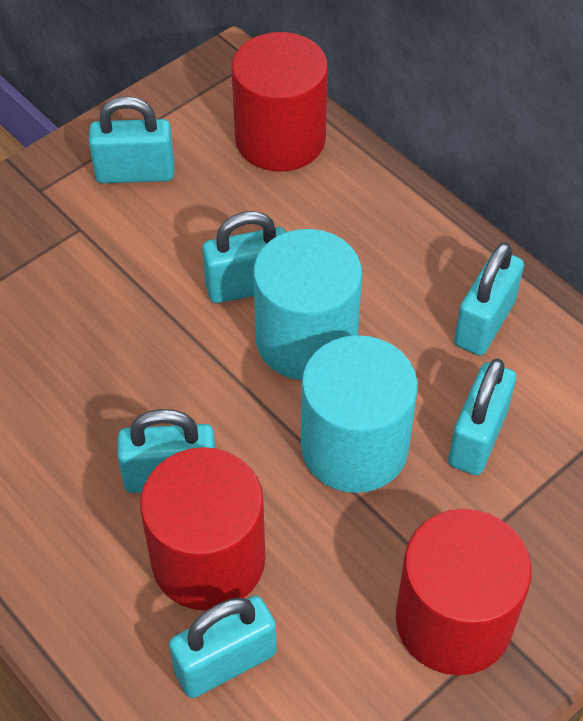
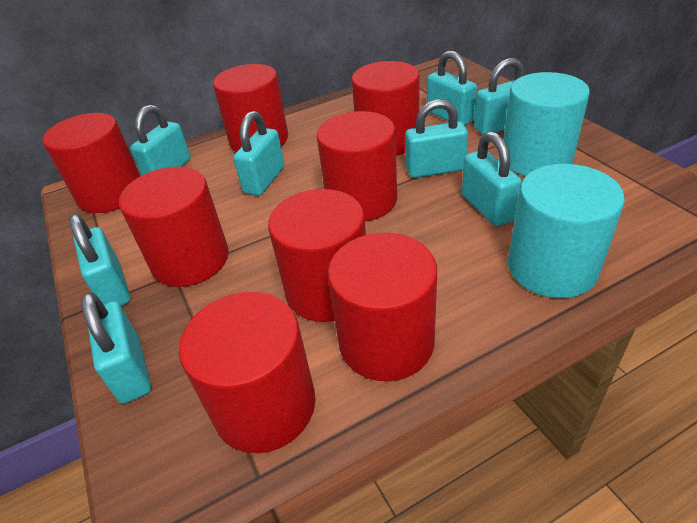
red cylinder: 3 -> 8
turquoise padlock: 6 -> 8

